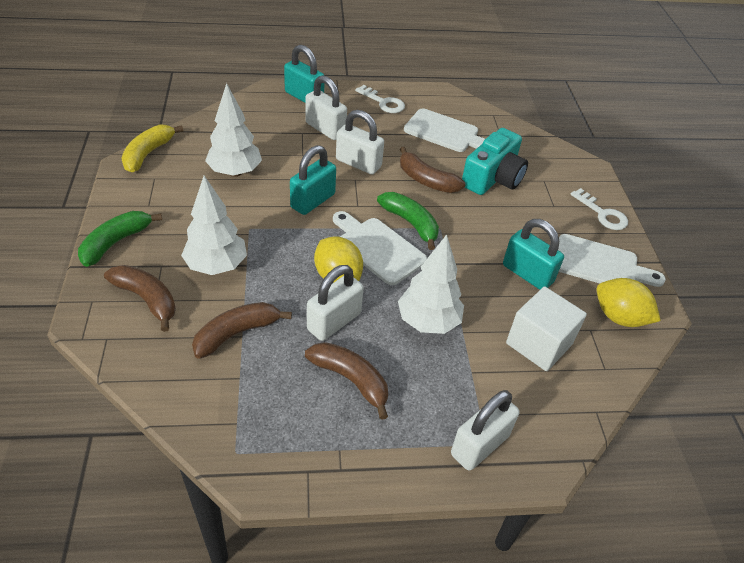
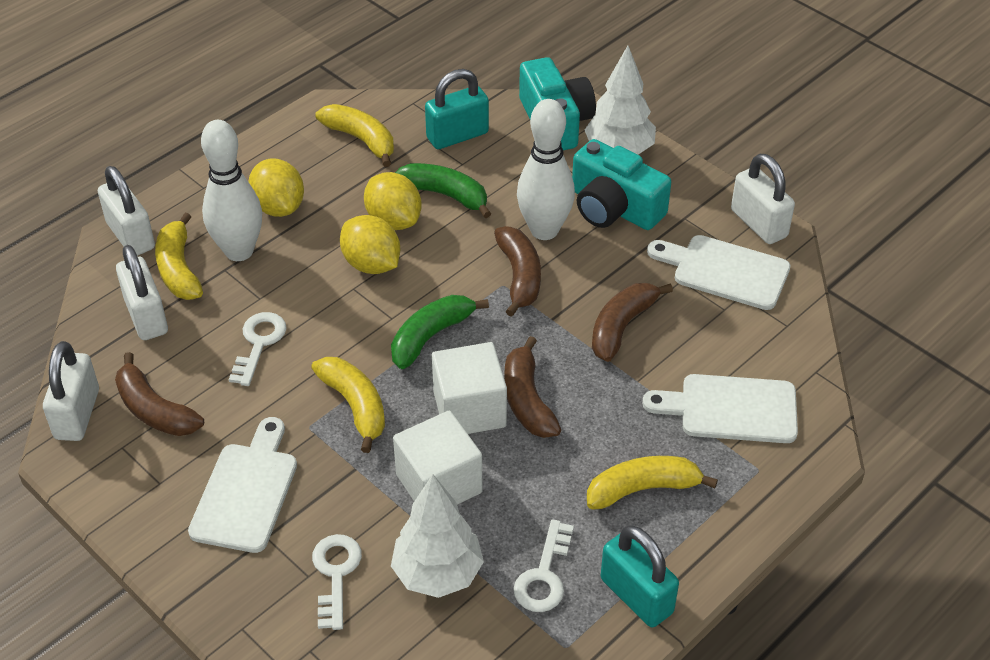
turquoise camera: 1 -> 2
turquoise padlock: 3 -> 2
white bowling pin: 0 -> 2
white cube: 1 -> 2
white key: 2 -> 3
white tree: 3 -> 2
yellow banana: 1 -> 4
yellow lemon: 2 -> 3

